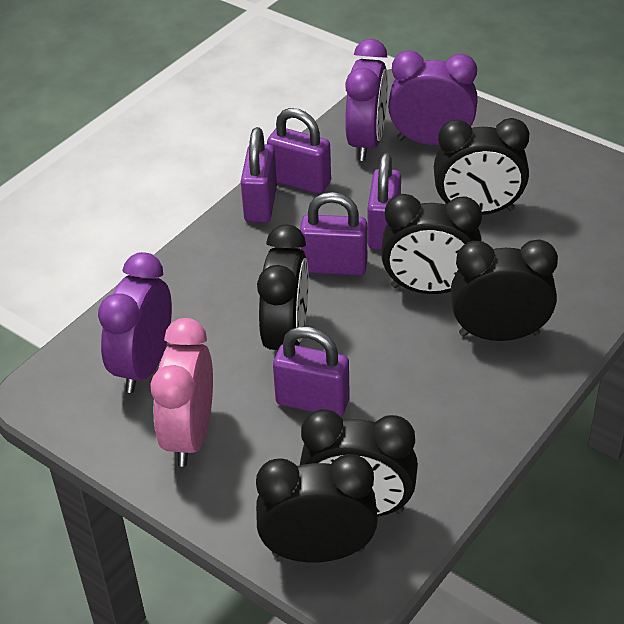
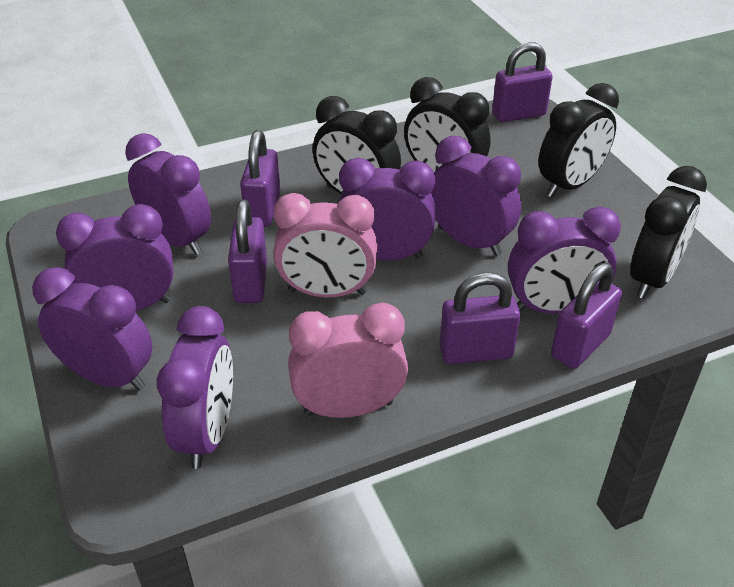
black clock: 6 -> 4
pink clock: 1 -> 2
purple clock: 3 -> 7

